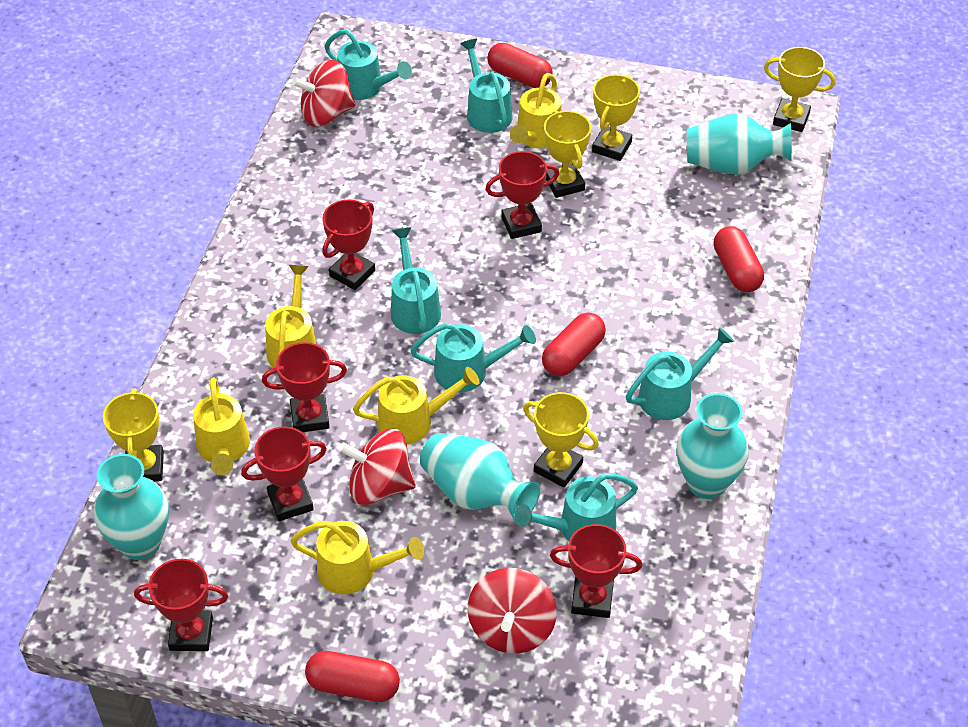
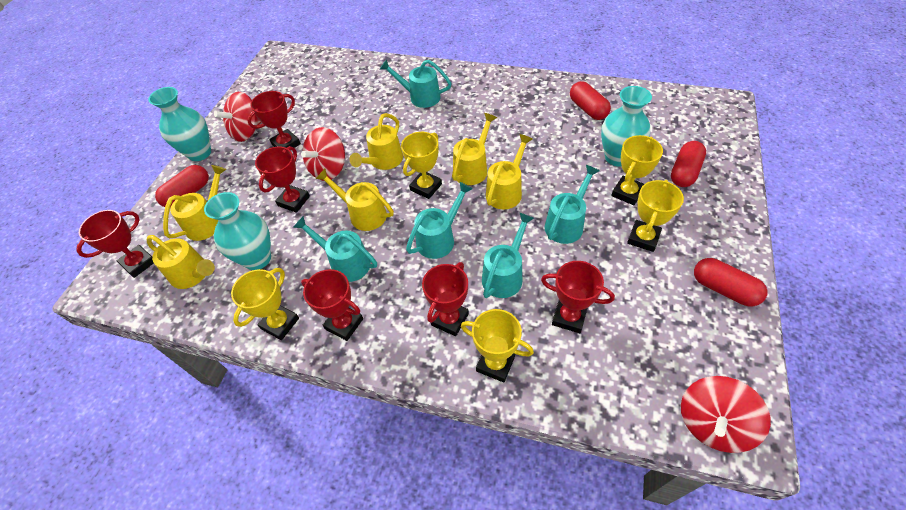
turquoise vase: 4 -> 3
turquoise watering can: 6 -> 5
yellow watering can: 5 -> 6

